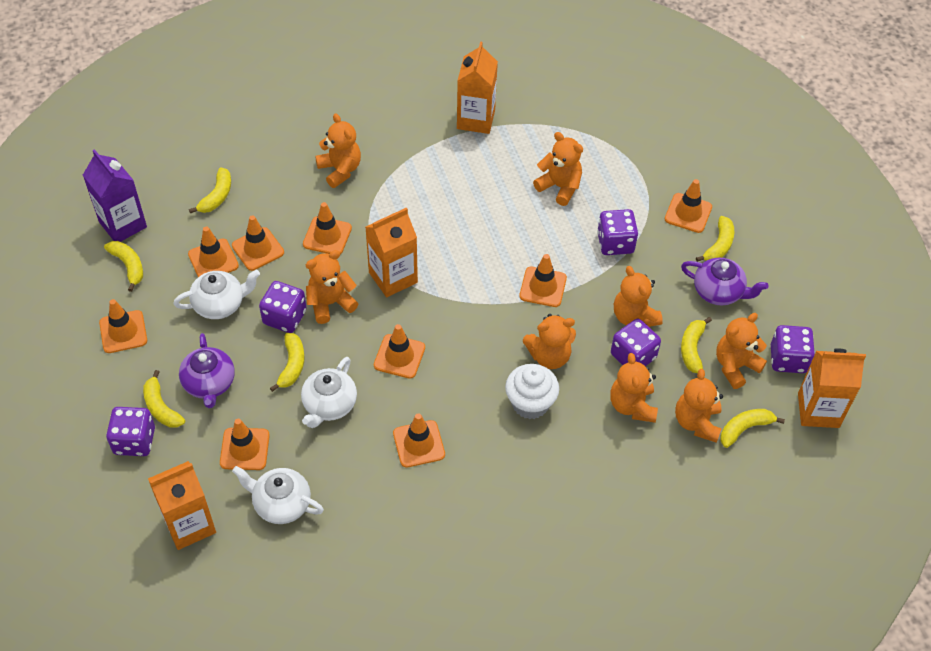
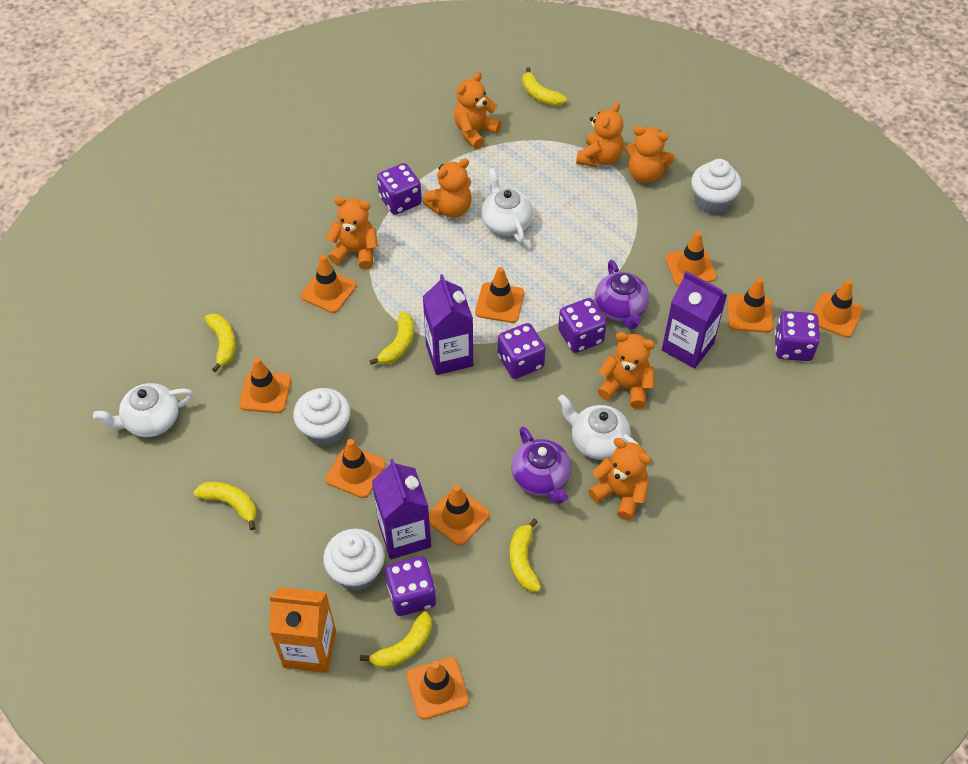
orange carton: 4 -> 1
orange teddy bear: 8 -> 7
purple carton: 1 -> 3
white cupcake: 1 -> 3
yellow banana: 7 -> 6

